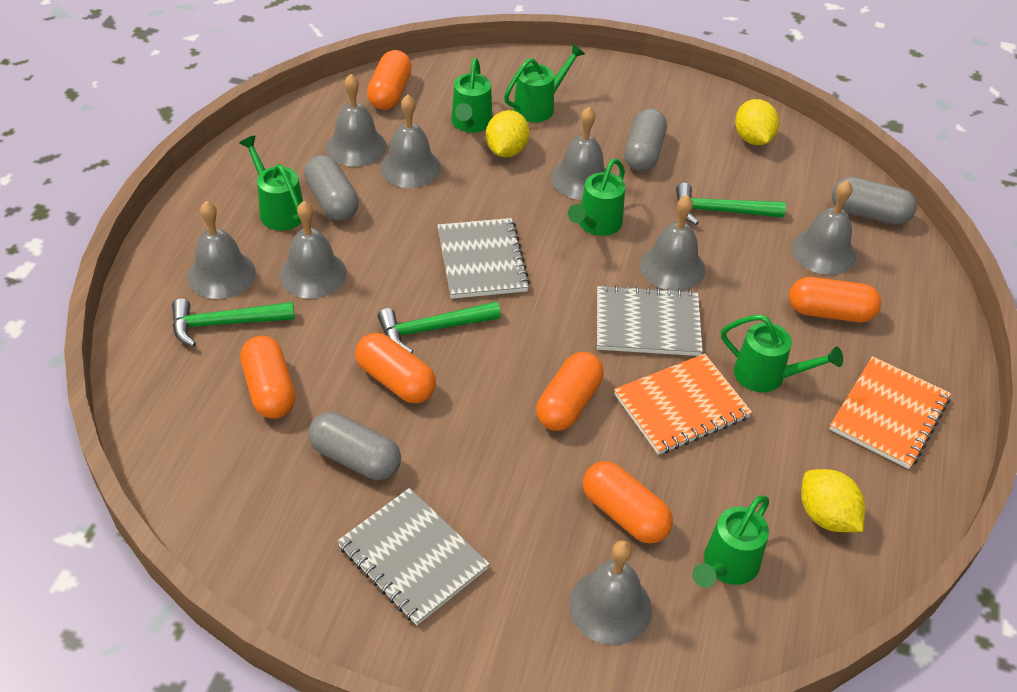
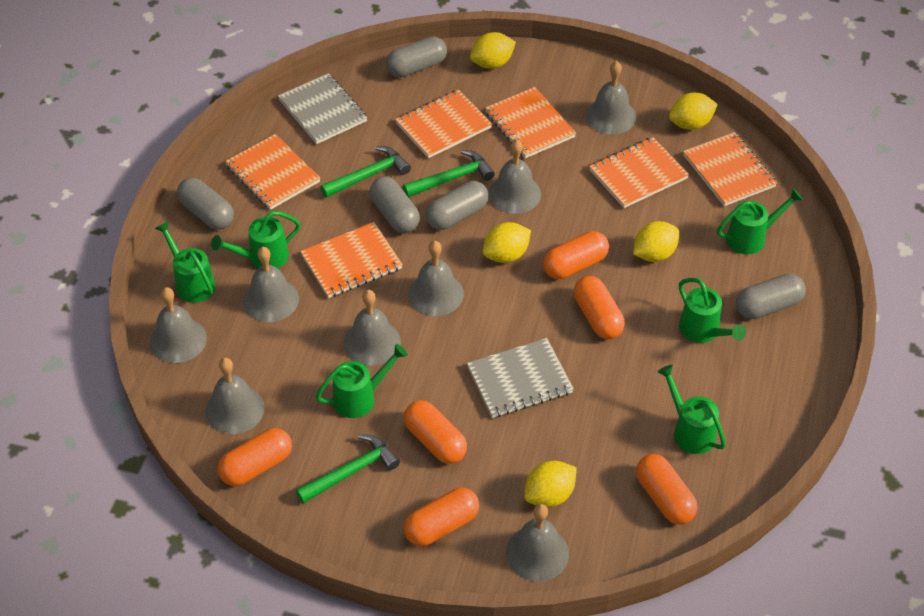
grey capsule: 4 -> 5
grey notebook: 3 -> 2
orange notebook: 2 -> 6
yellow lemon: 3 -> 5

